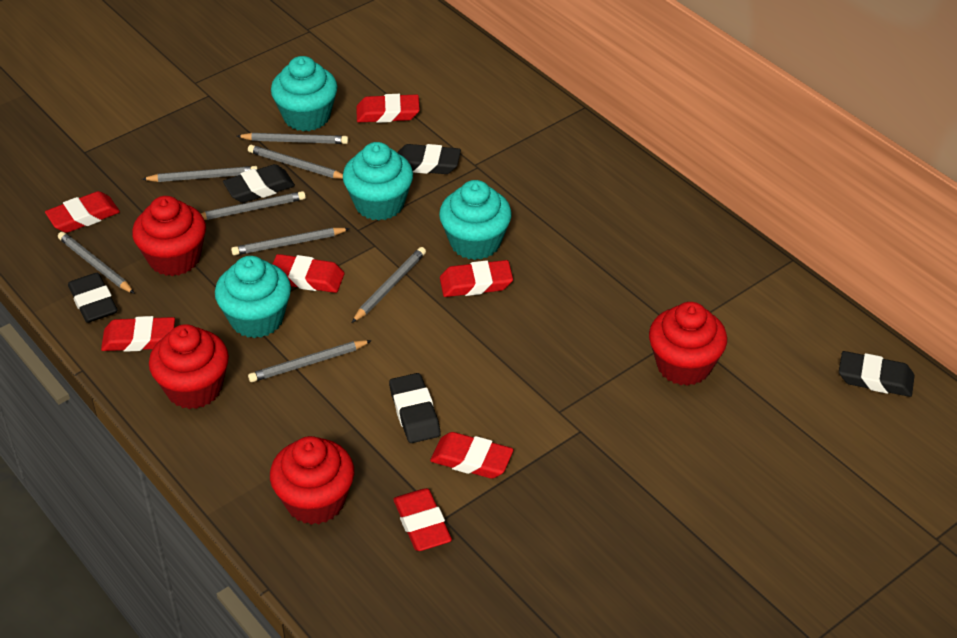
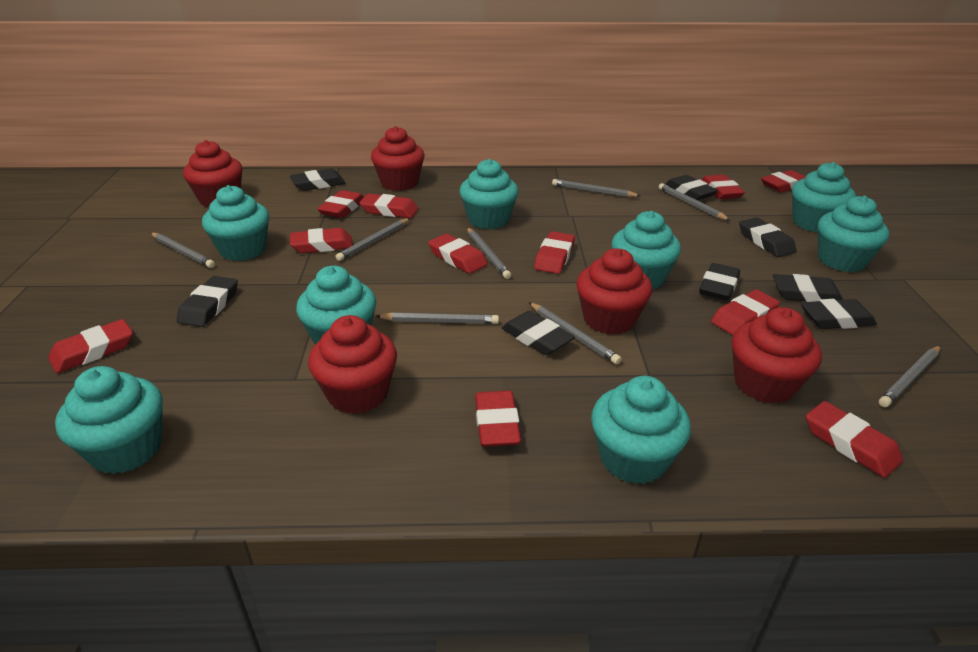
black eraser: 5 -> 8
red cupcake: 4 -> 5
red eraser: 7 -> 11
turquoise cupcake: 4 -> 8

